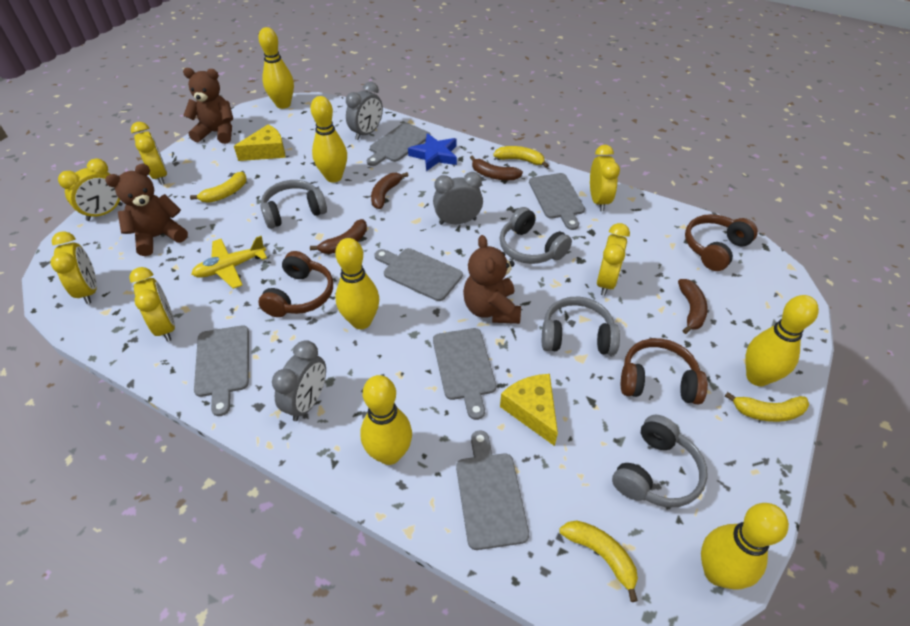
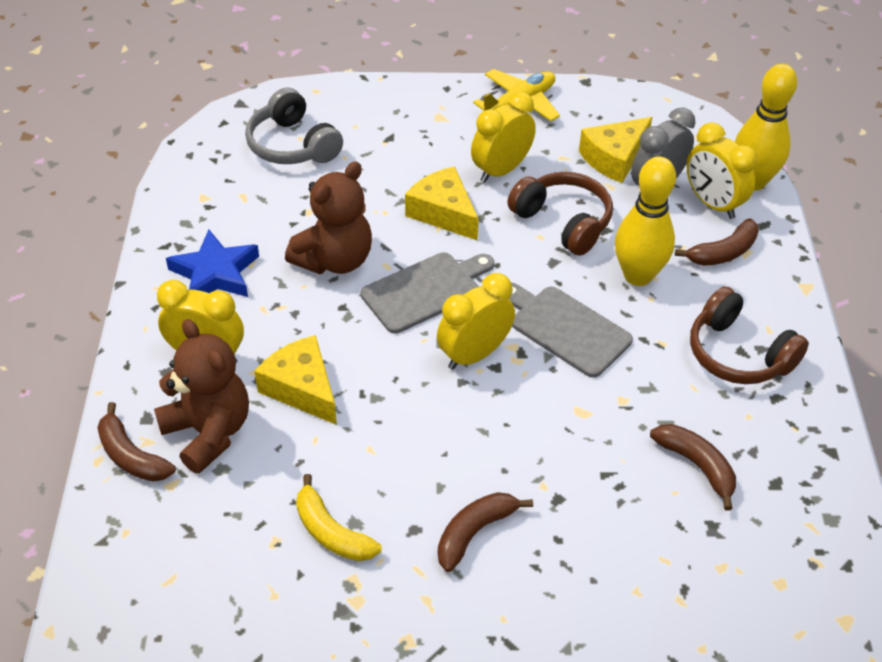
brown headphones: 3 -> 2
brown teddy bear: 3 -> 2
grey clock: 3 -> 1
grey cutting board: 6 -> 2
grey headphones: 4 -> 1
yellow banana: 4 -> 1
yellow bowling pin: 6 -> 2
yellow cheese: 2 -> 3
yellow clock: 6 -> 4

